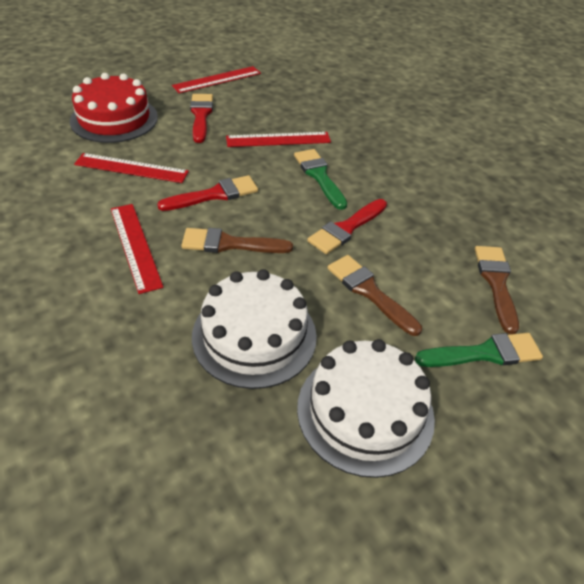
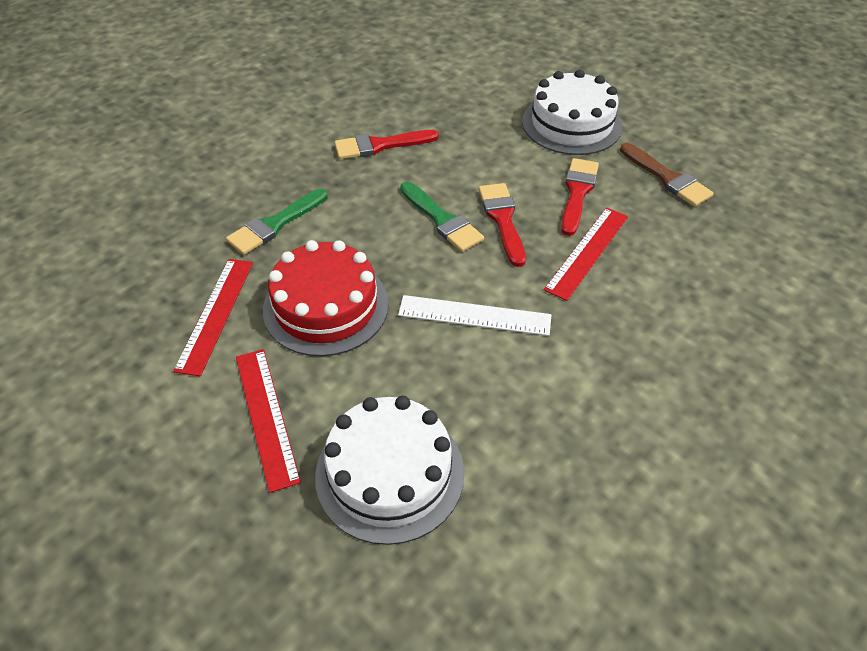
brown brush: 3 -> 1
red ruler: 4 -> 3
white ruler: 0 -> 1

